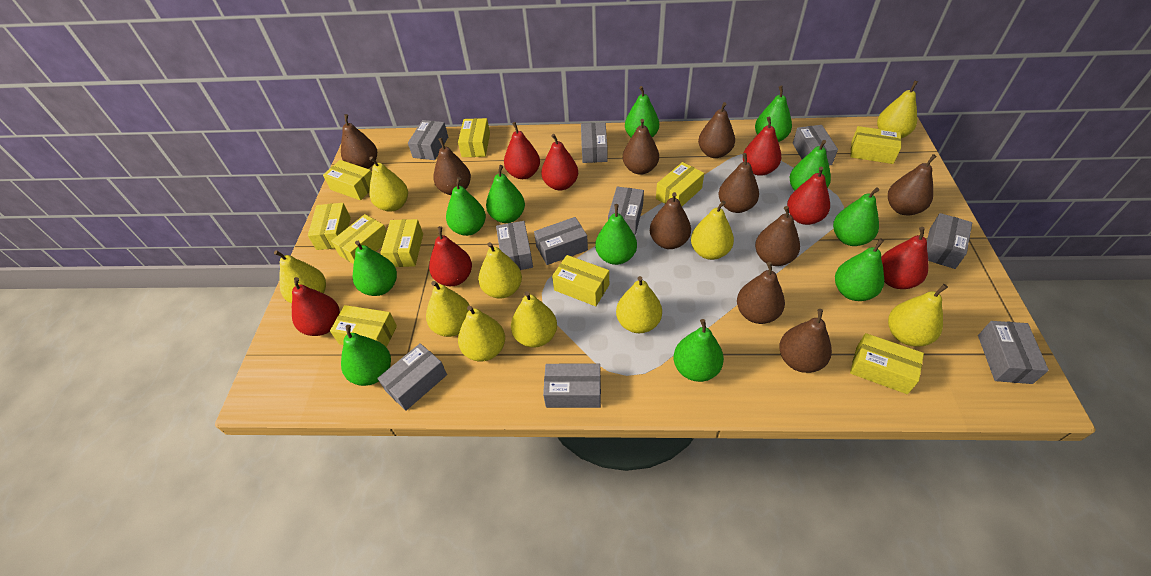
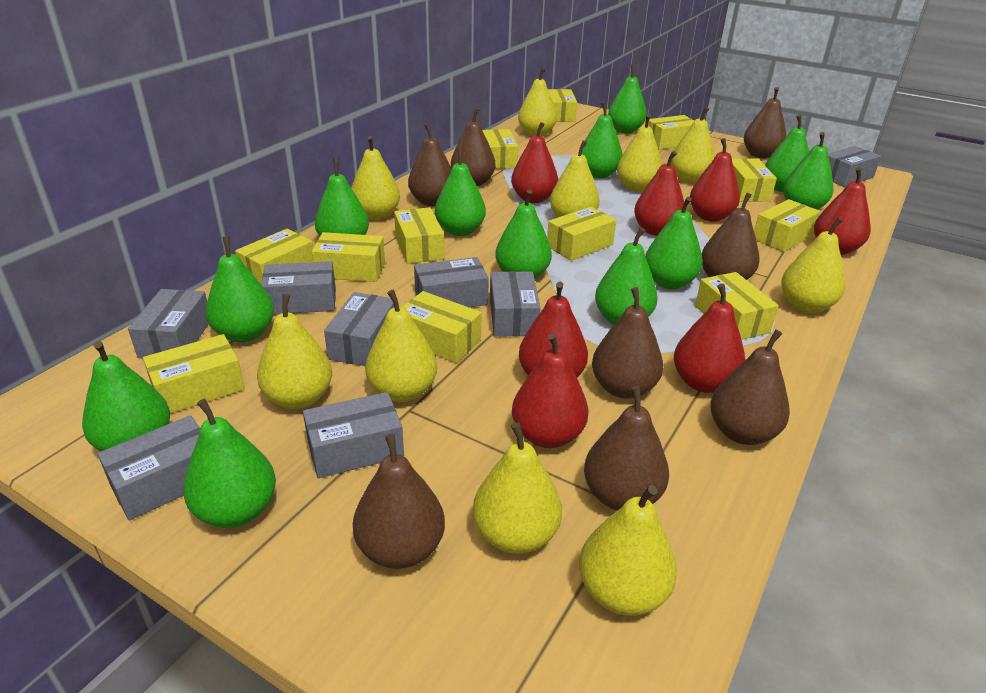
brown pear: 10 -> 8
green pear: 11 -> 12
grey box: 10 -> 8
yellow box: 10 -> 12

